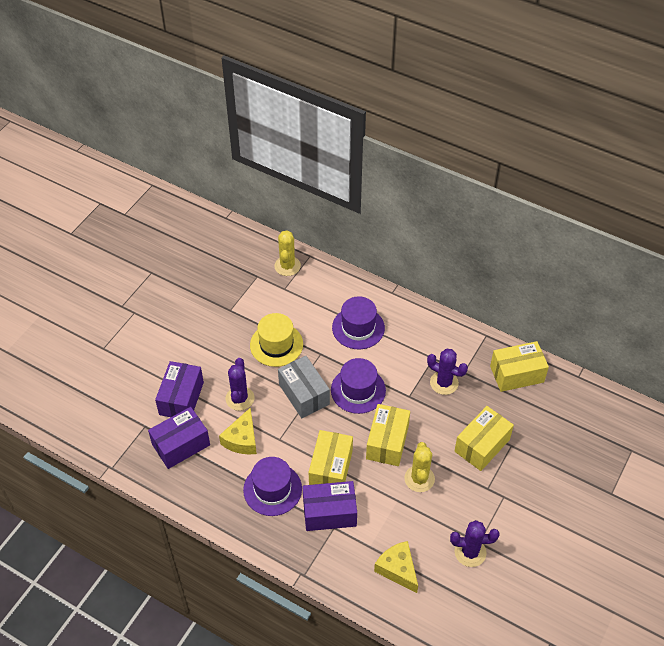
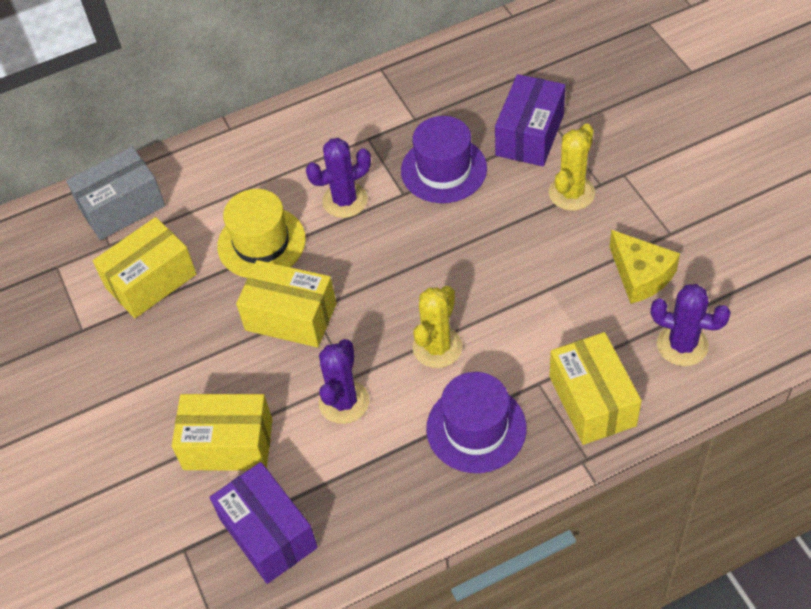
purple box: 3 -> 2
purple hat: 3 -> 2
yellow cheese: 2 -> 1

